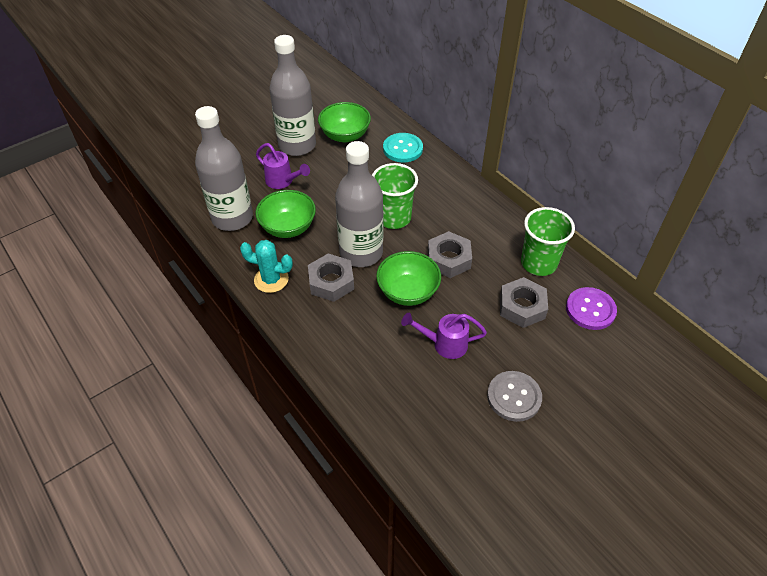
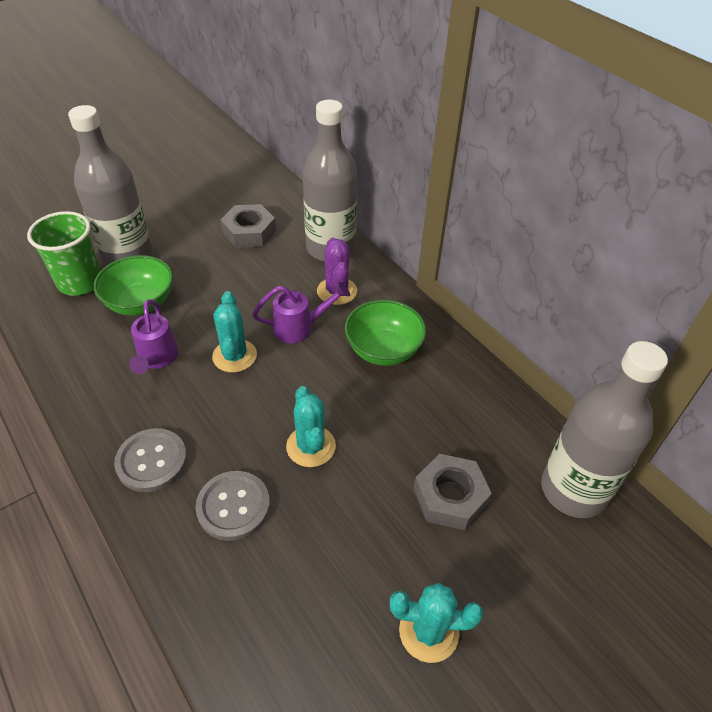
green bowl: 3 -> 2
green cup: 2 -> 1
grey button: 1 -> 2
grey nut: 3 -> 2
purple button: 1 -> 0
purple cactus: 0 -> 1
turquoise button: 1 -> 0
turquoise cactus: 1 -> 3

